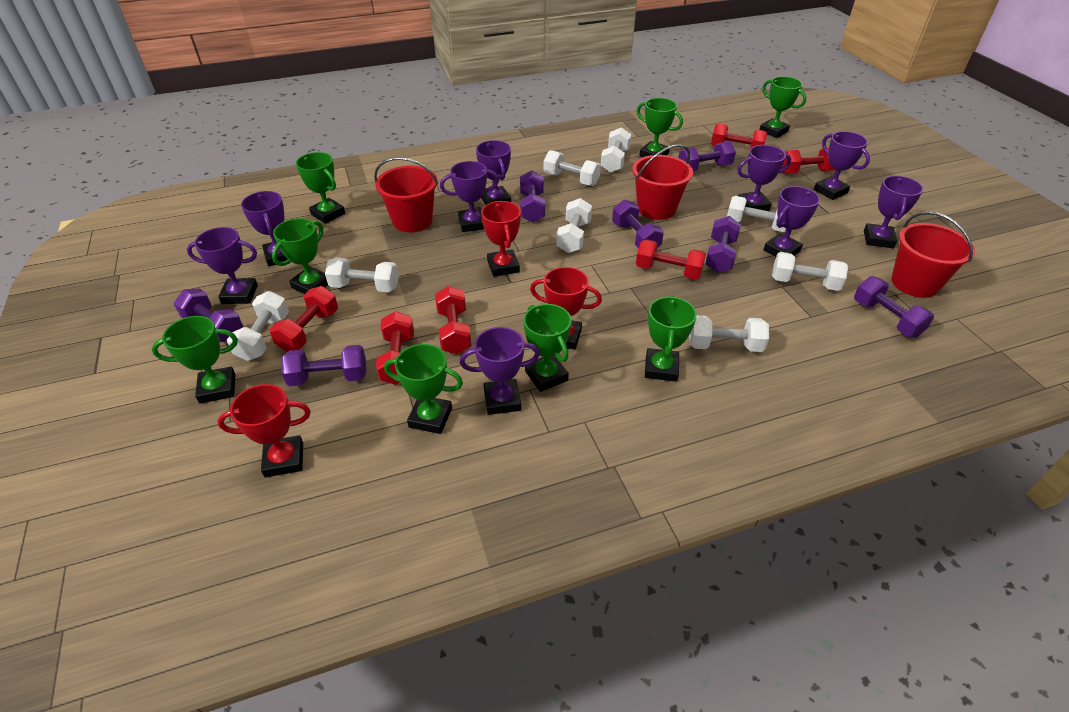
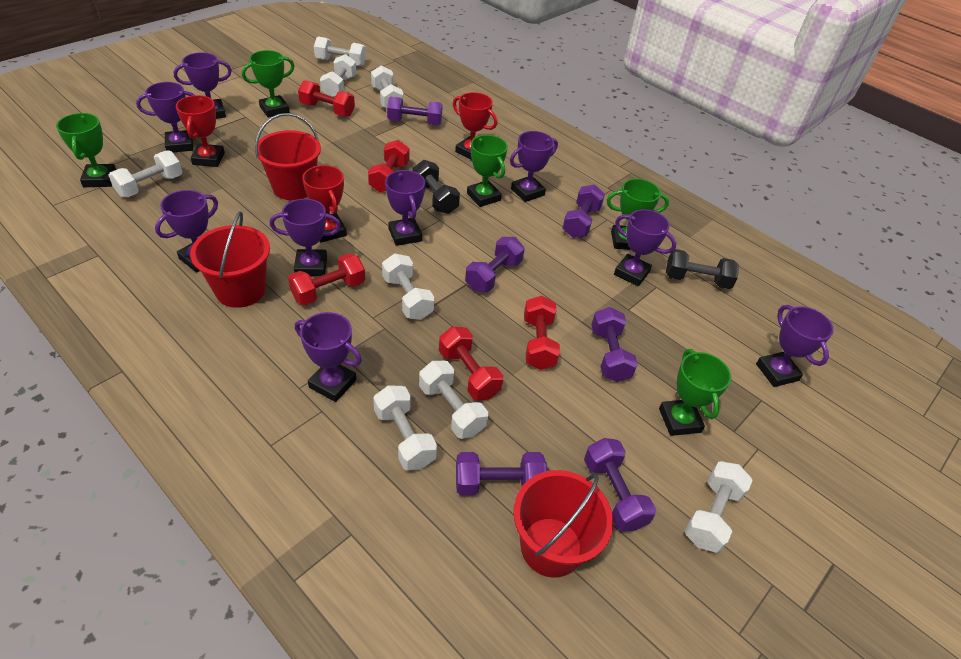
black dumbbell: 0 -> 2
green trophy: 8 -> 5
purple dumbbell: 7 -> 6
red dumbbell: 6 -> 5

